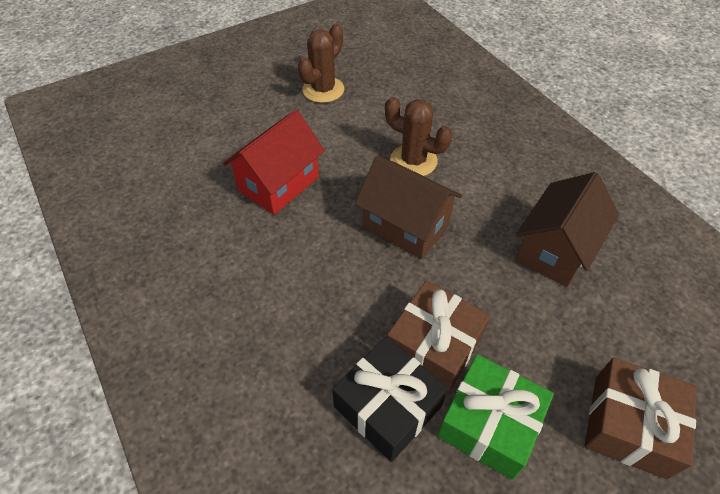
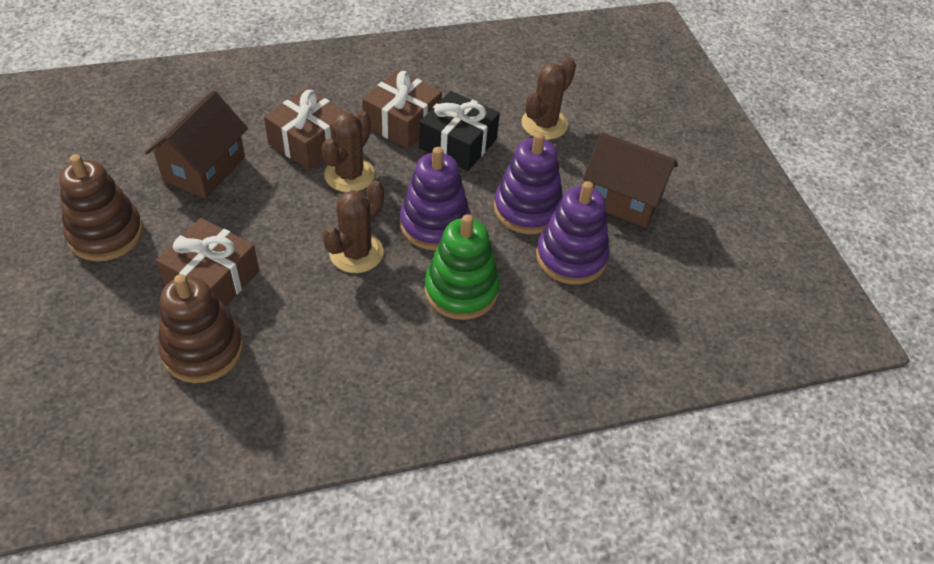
brown cactus: 2 -> 3
brown gift: 2 -> 3
brown stacking toy: 0 -> 2
green gift: 1 -> 0
green stacking toy: 0 -> 1
purple stacking toy: 0 -> 3
red house: 1 -> 0

